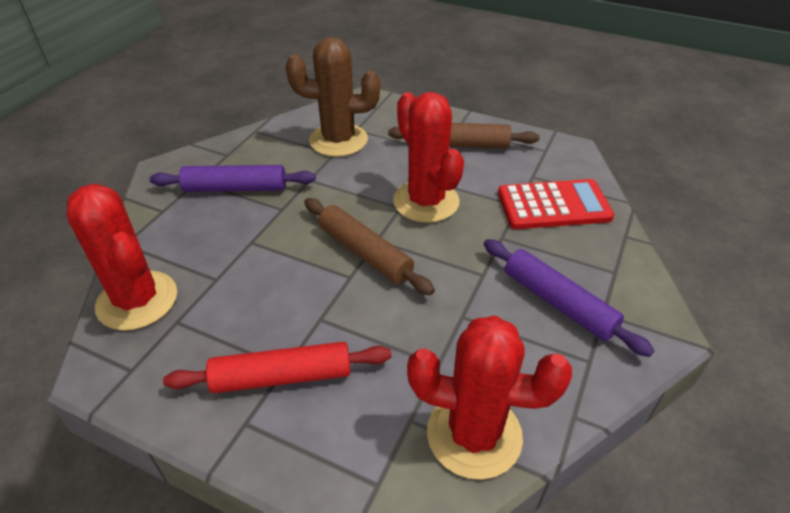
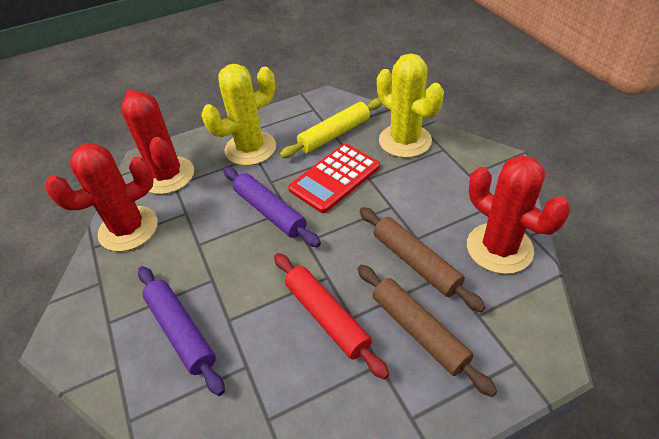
brown cactus: 1 -> 0
yellow cactus: 0 -> 2
yellow rolling pin: 0 -> 1

